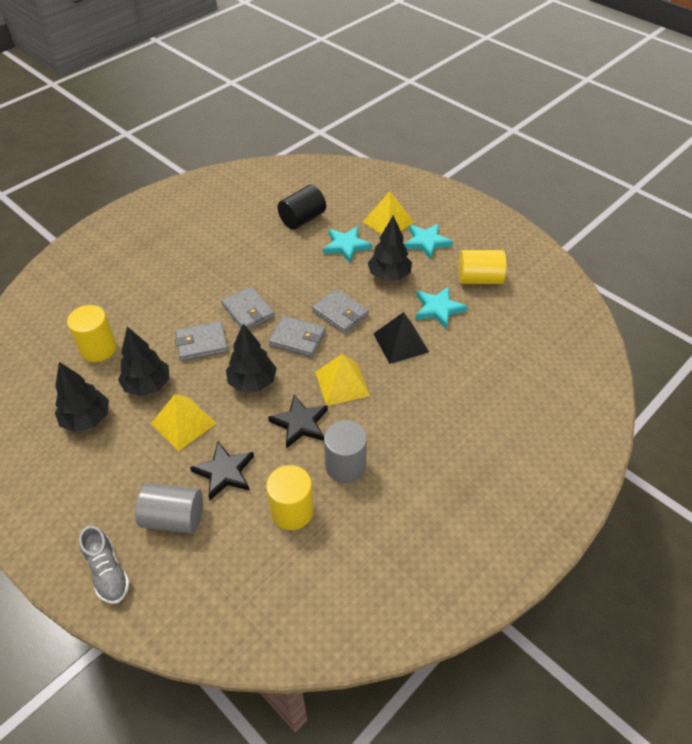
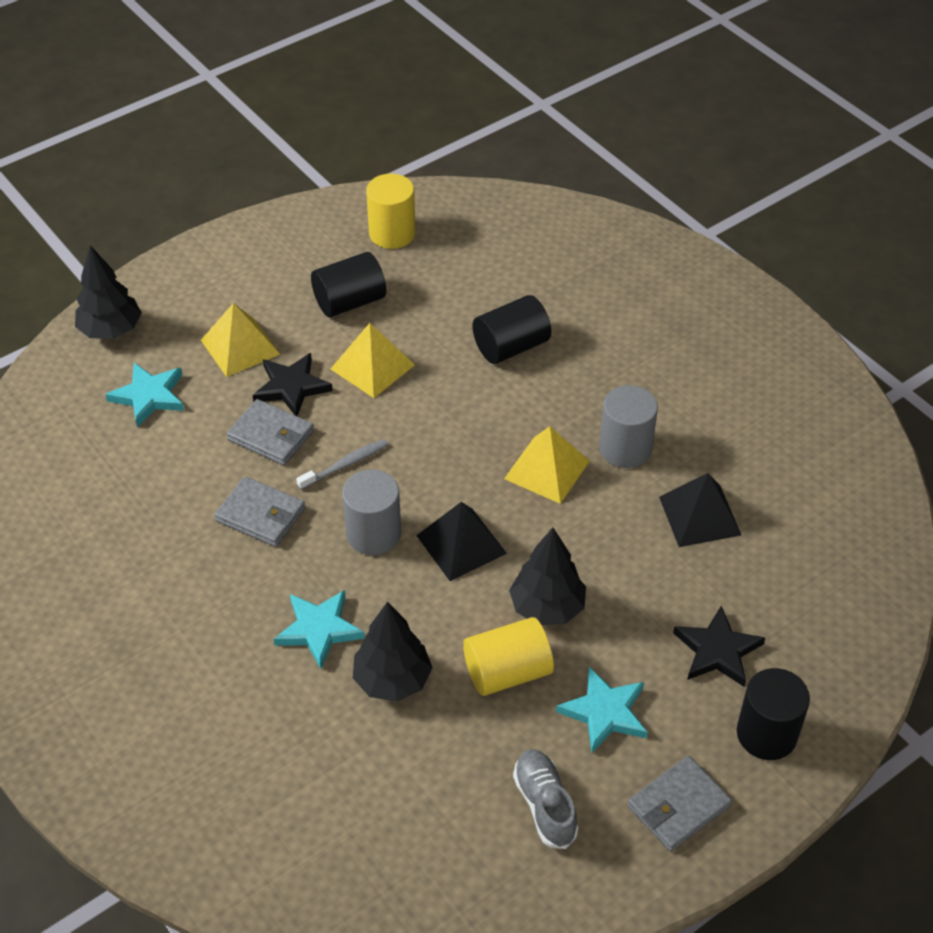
black cylinder: 1 -> 3
black pyramid: 1 -> 2
black tree: 4 -> 3
grey toothbrush: 0 -> 1
grey wallet: 4 -> 3
yellow cylinder: 3 -> 2

